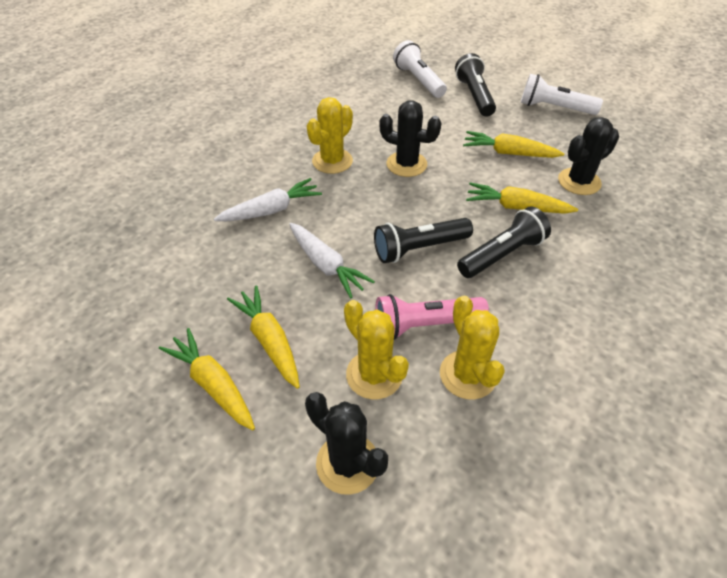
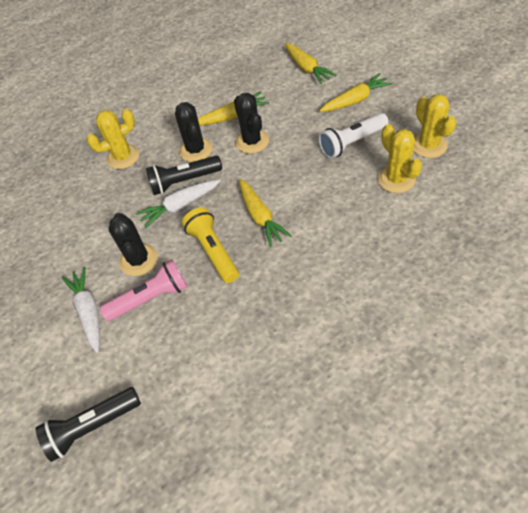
black flashlight: 3 -> 2
white flashlight: 2 -> 1
yellow flashlight: 0 -> 1

